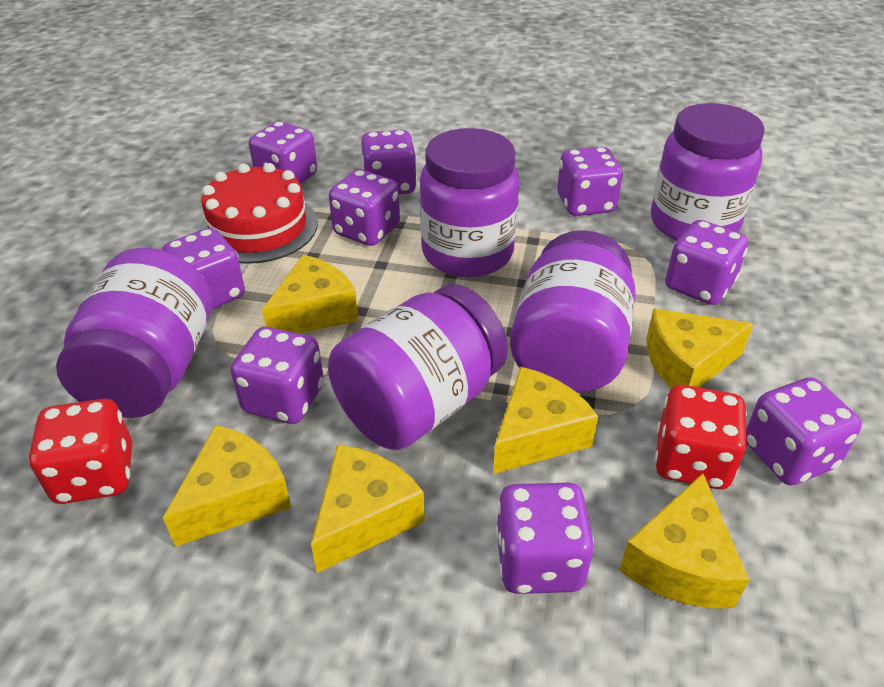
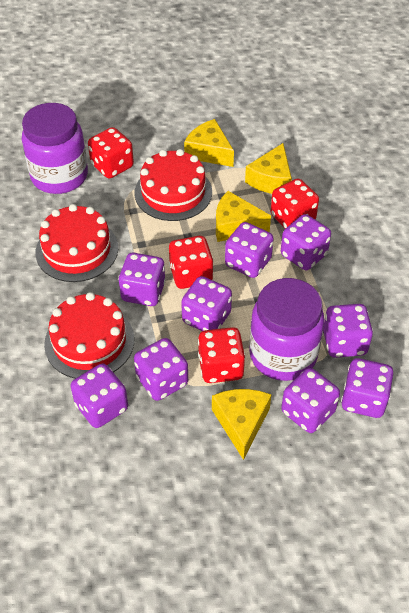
purple jar: 5 -> 2
red cake: 1 -> 3
red dice: 2 -> 4
yellow cheese: 6 -> 4

